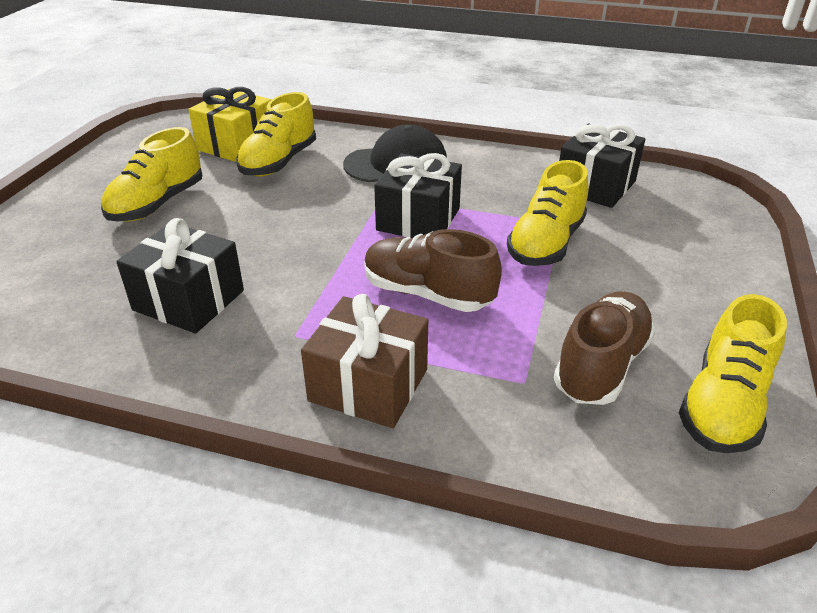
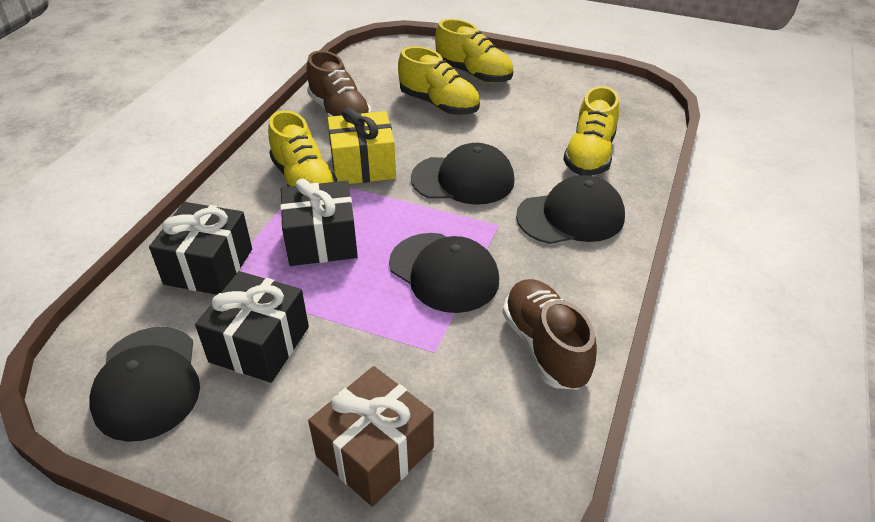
black cap: 1 -> 4

